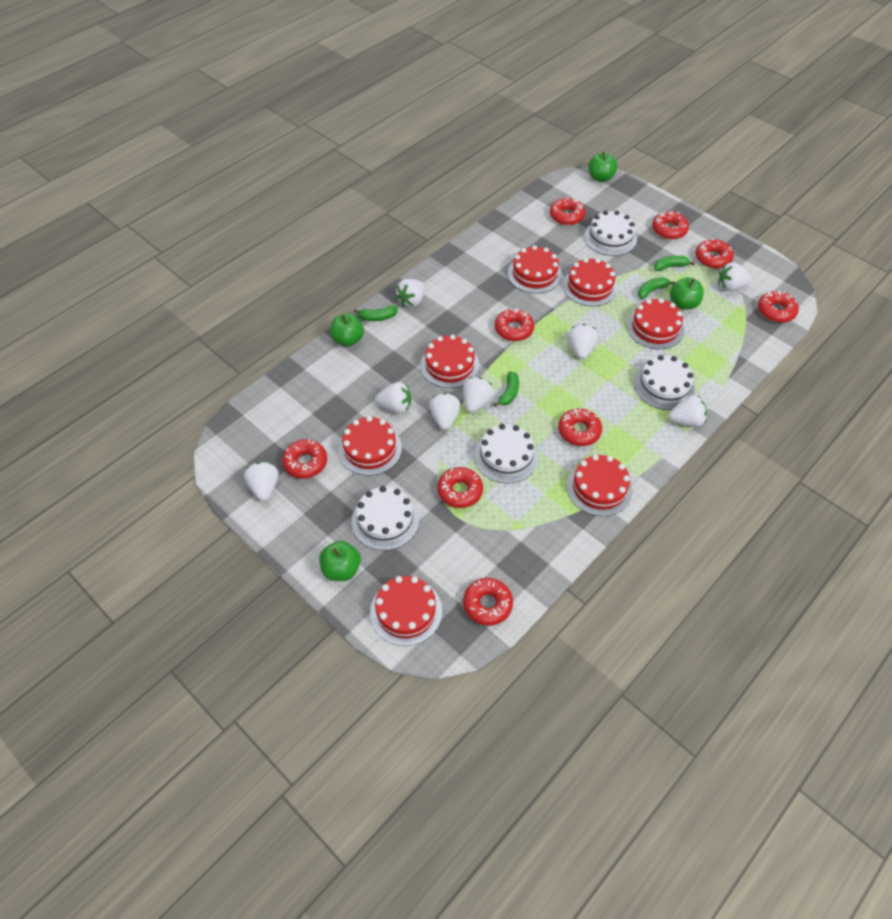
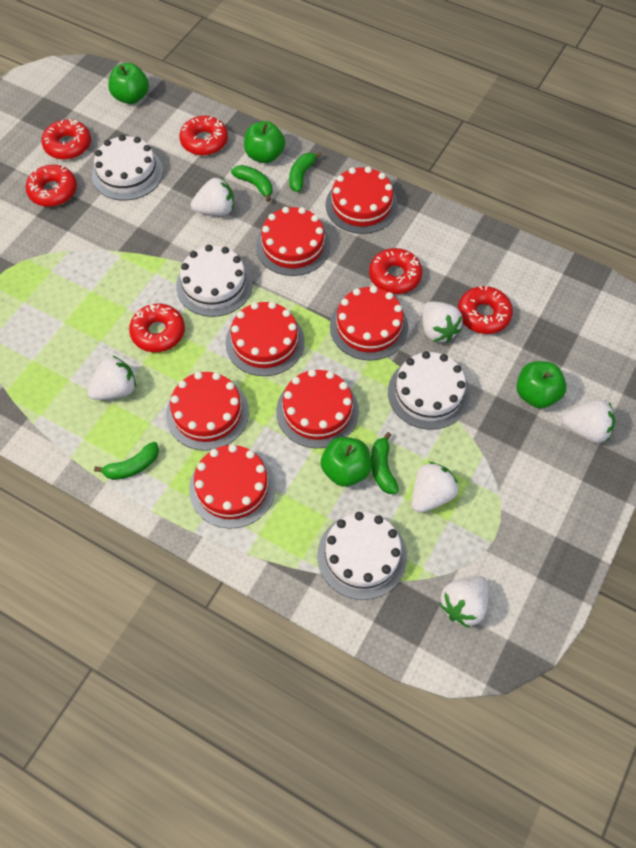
red donut: 9 -> 6
white strawberry: 8 -> 6

